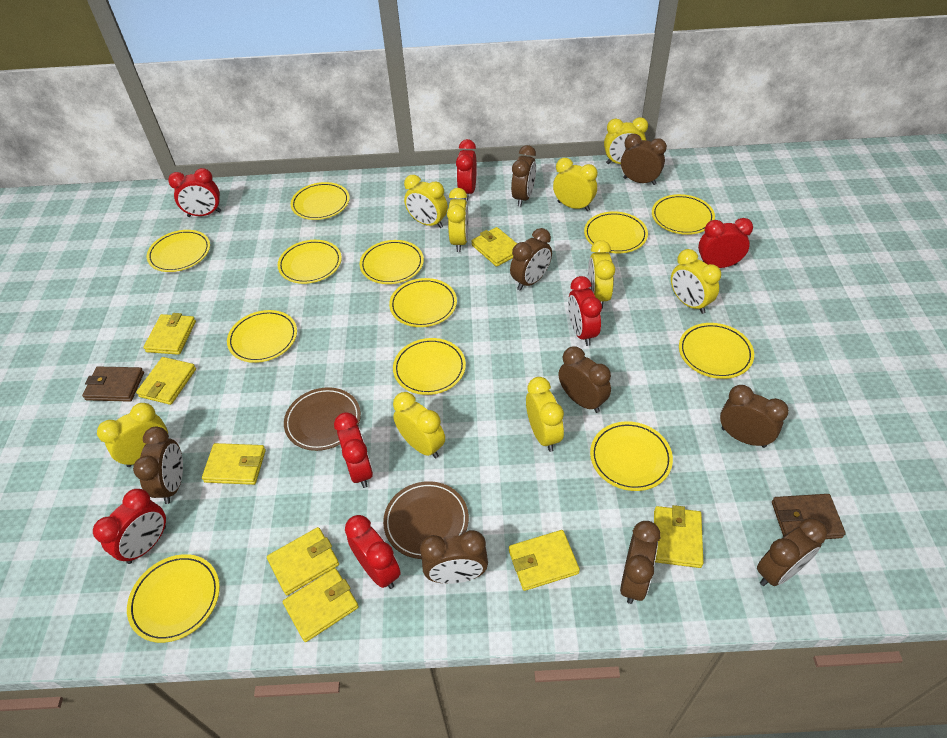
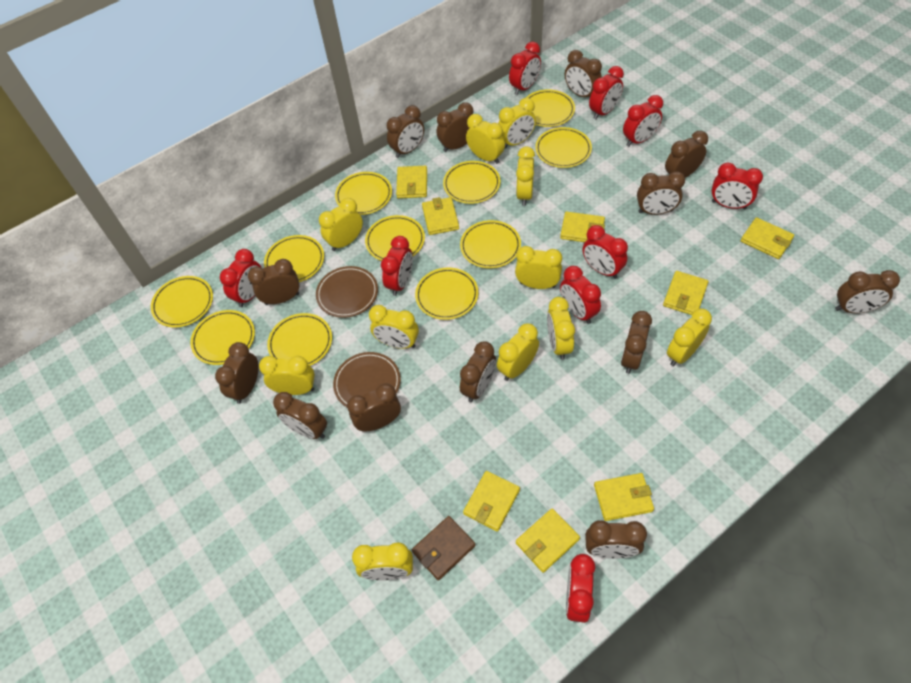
brown clock: 9 -> 13
brown wallet: 2 -> 1
red clock: 7 -> 9
yellow clock: 9 -> 11
yellow plate: 12 -> 11

